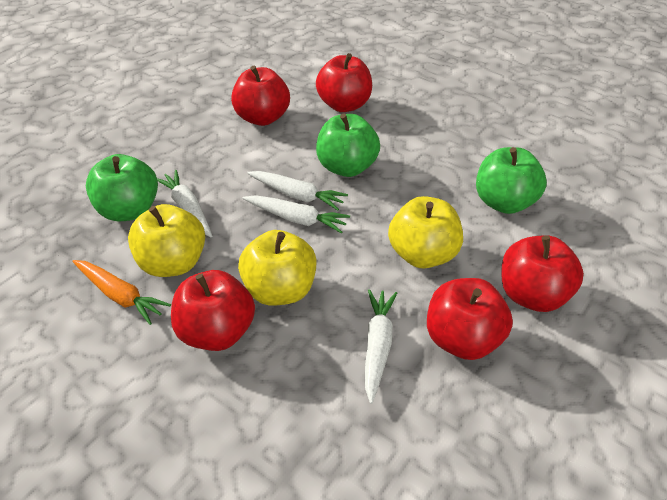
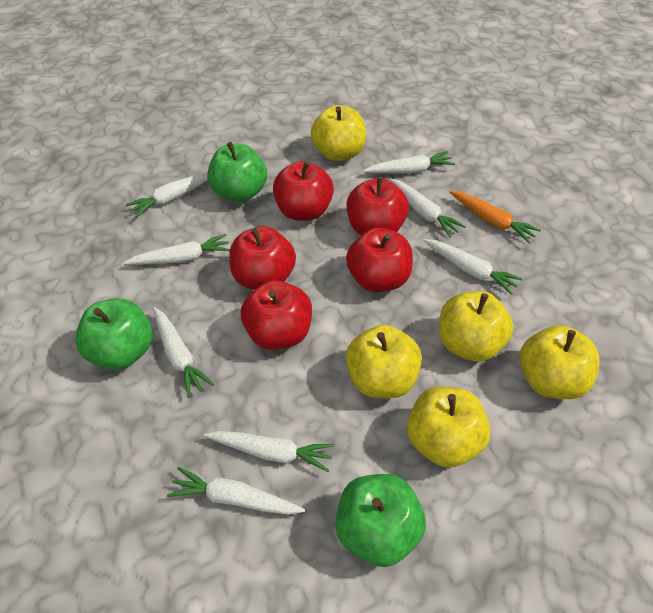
white carrot: 4 -> 8
yellow apple: 3 -> 5

